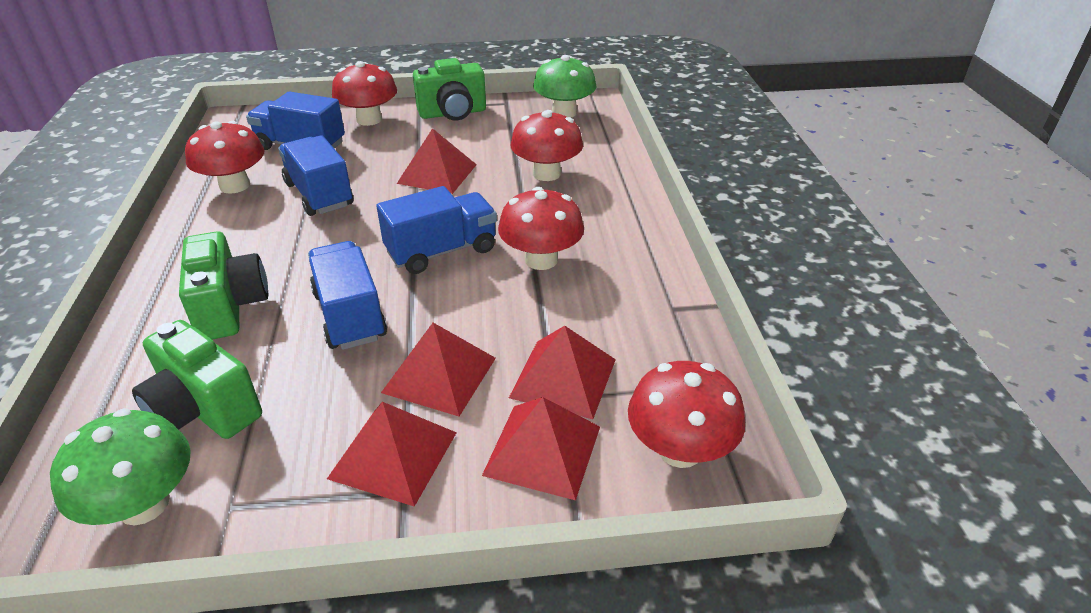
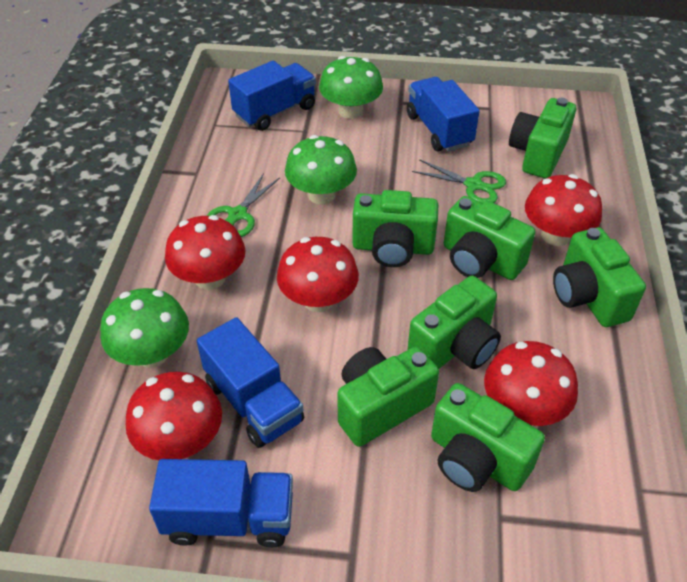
green camera: 3 -> 7
green mushroom: 2 -> 3
green scissors: 0 -> 2
red pyramid: 5 -> 0

